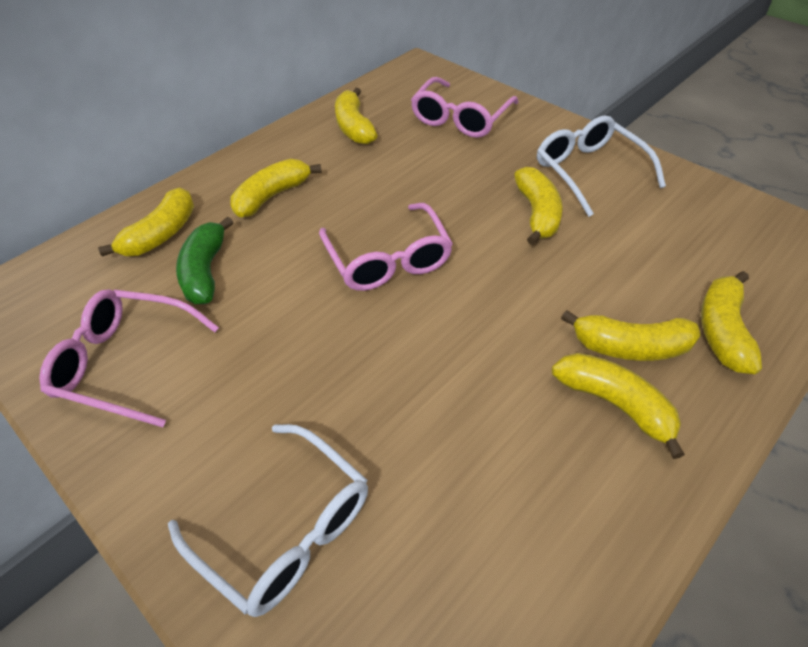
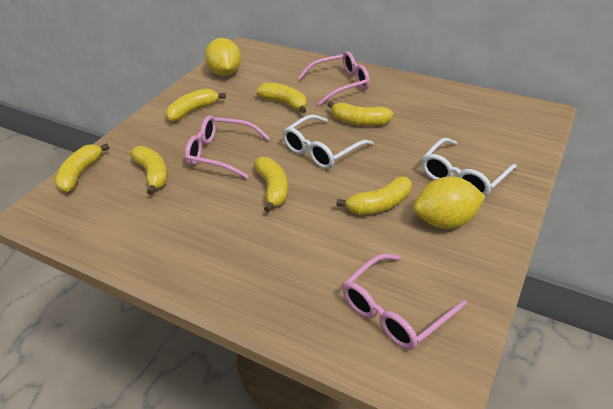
green banana: 1 -> 0
yellow lemon: 0 -> 2

